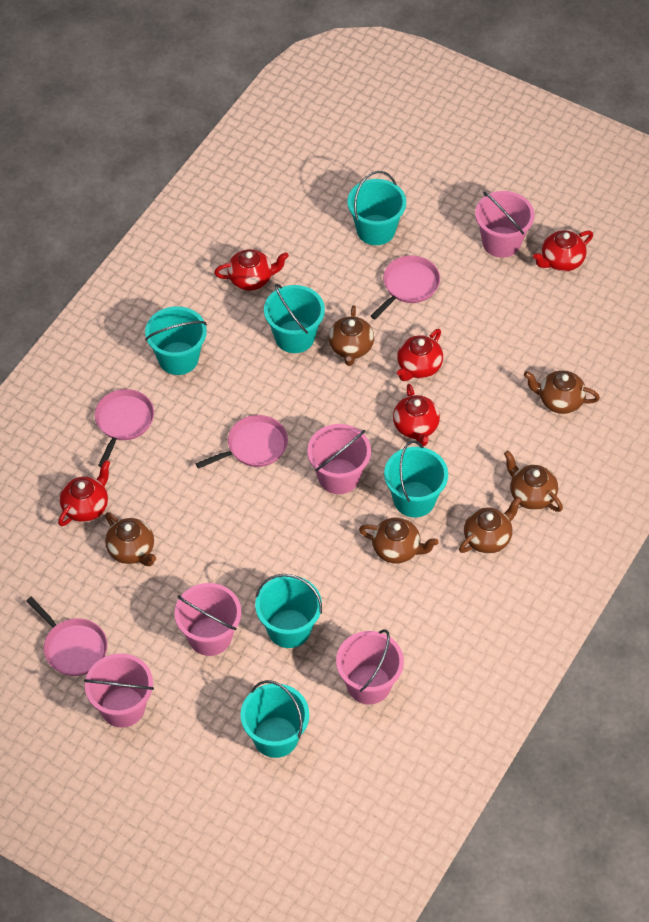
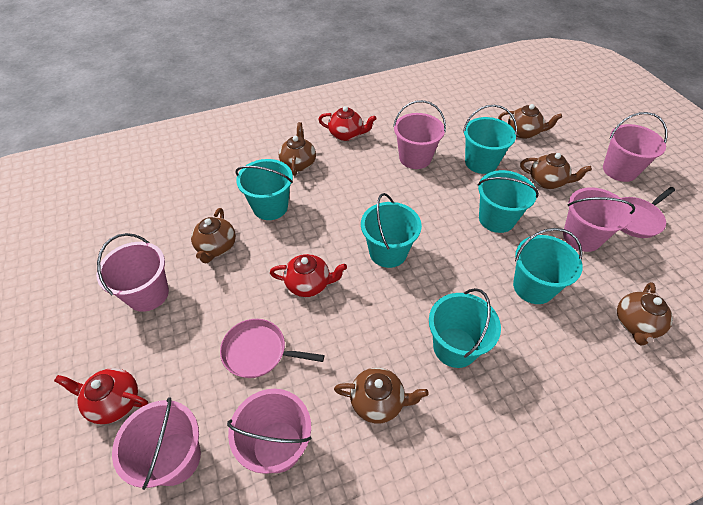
pink bucket: 5 -> 6
pink pan: 4 -> 2
red teapot: 5 -> 3

